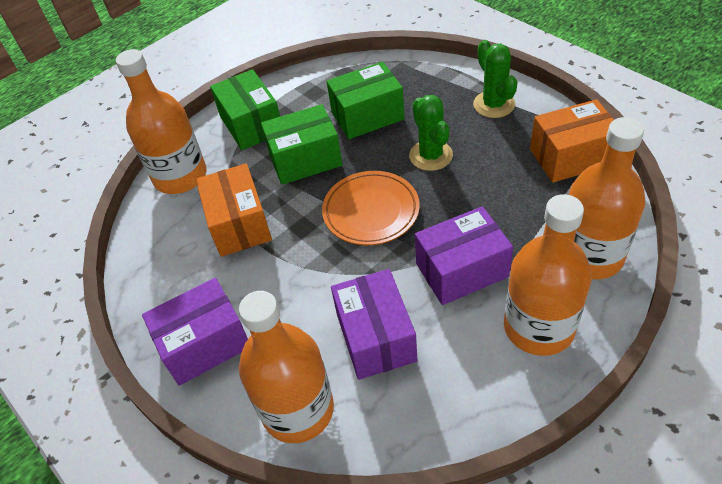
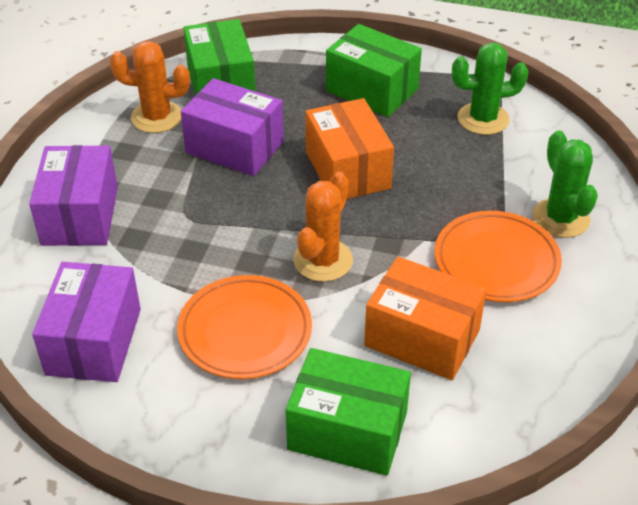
orange bottle: 4 -> 0
orange cactus: 0 -> 2
orange plate: 1 -> 2

